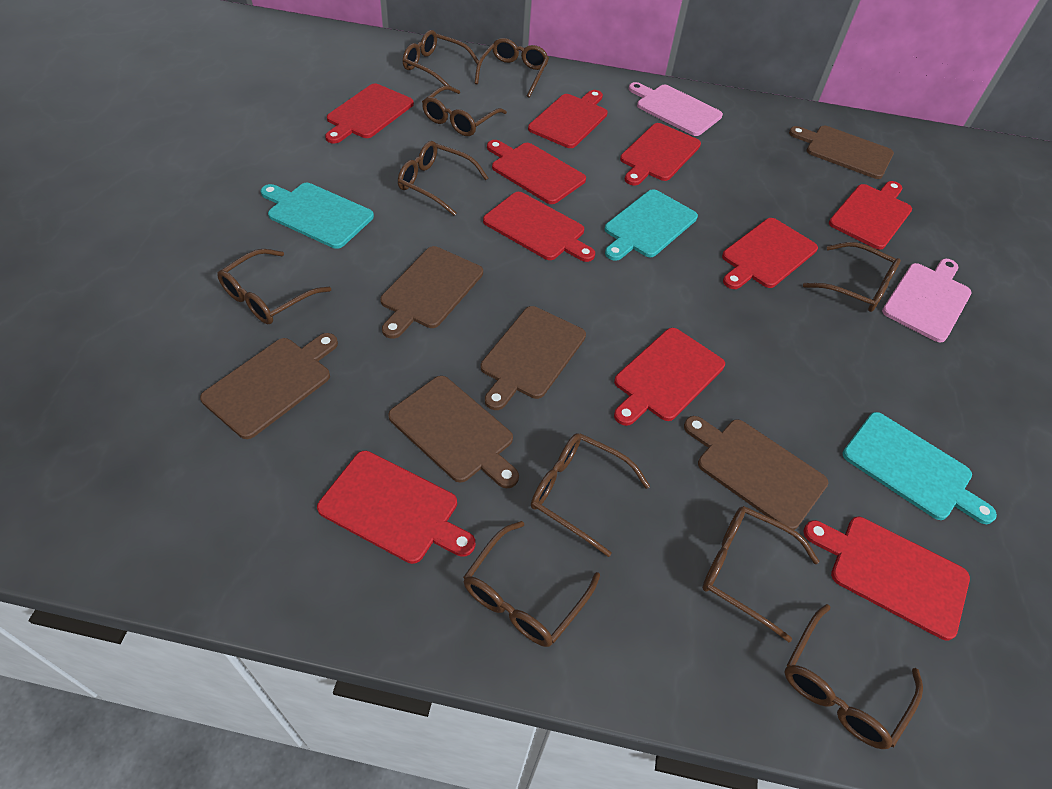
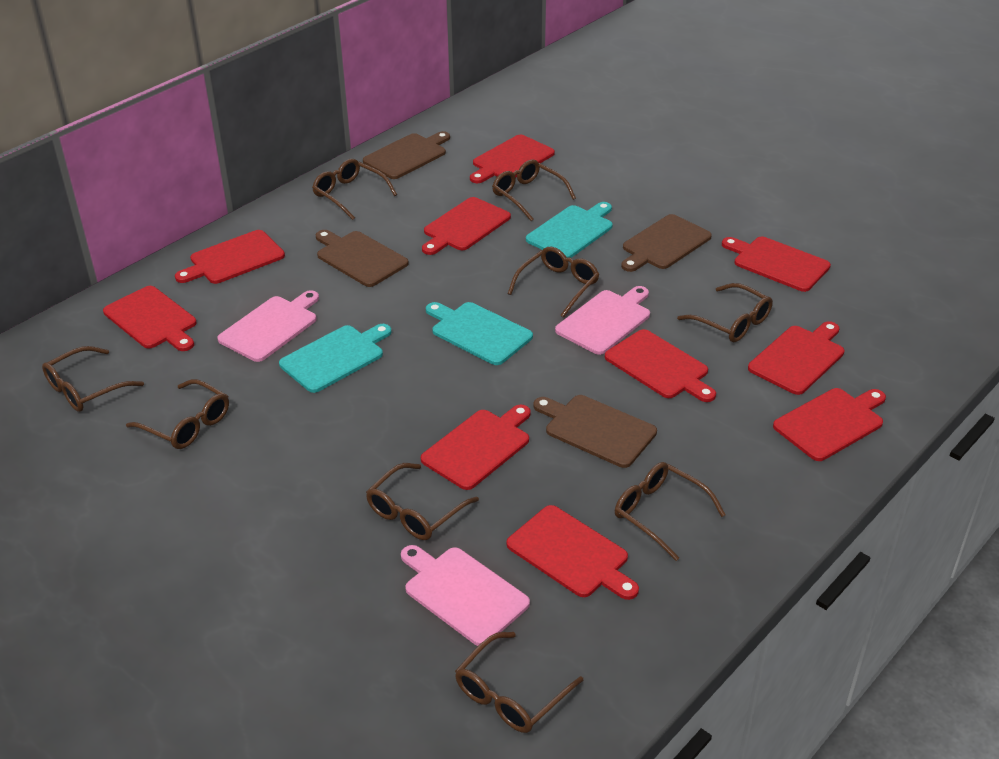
brown cutting board: 6 -> 4
brown glasses: 10 -> 9
pink cutting board: 2 -> 3

